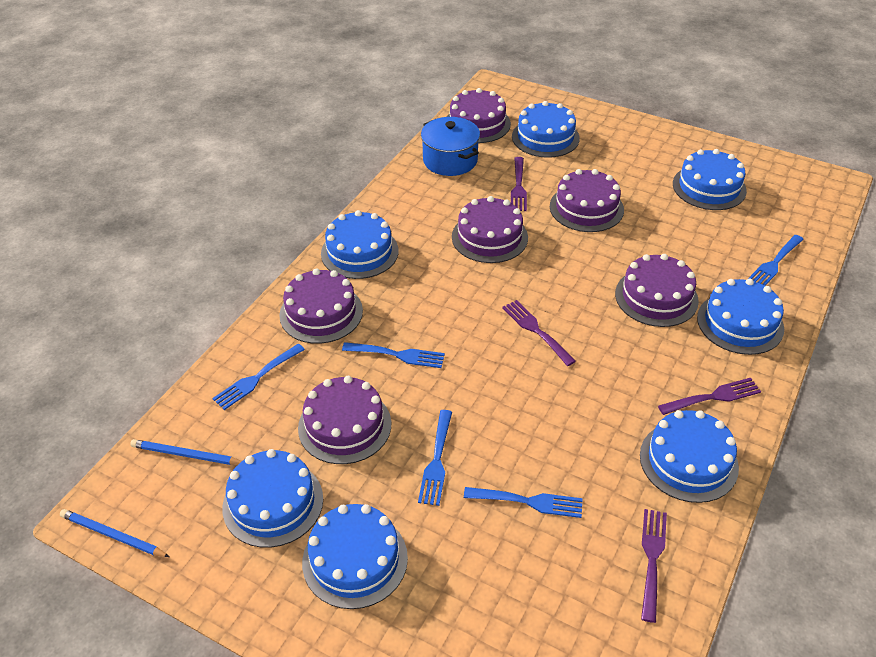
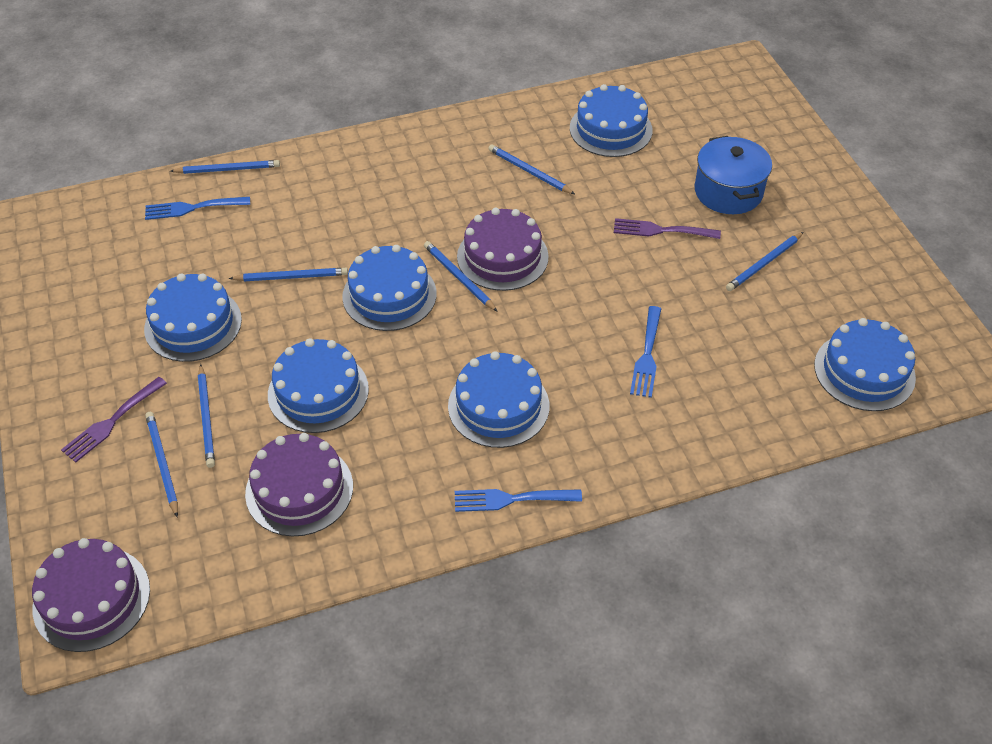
blue cake: 7 -> 6
blue fork: 5 -> 3
blue pencil: 2 -> 7
purple cake: 6 -> 3
purple fork: 4 -> 2

